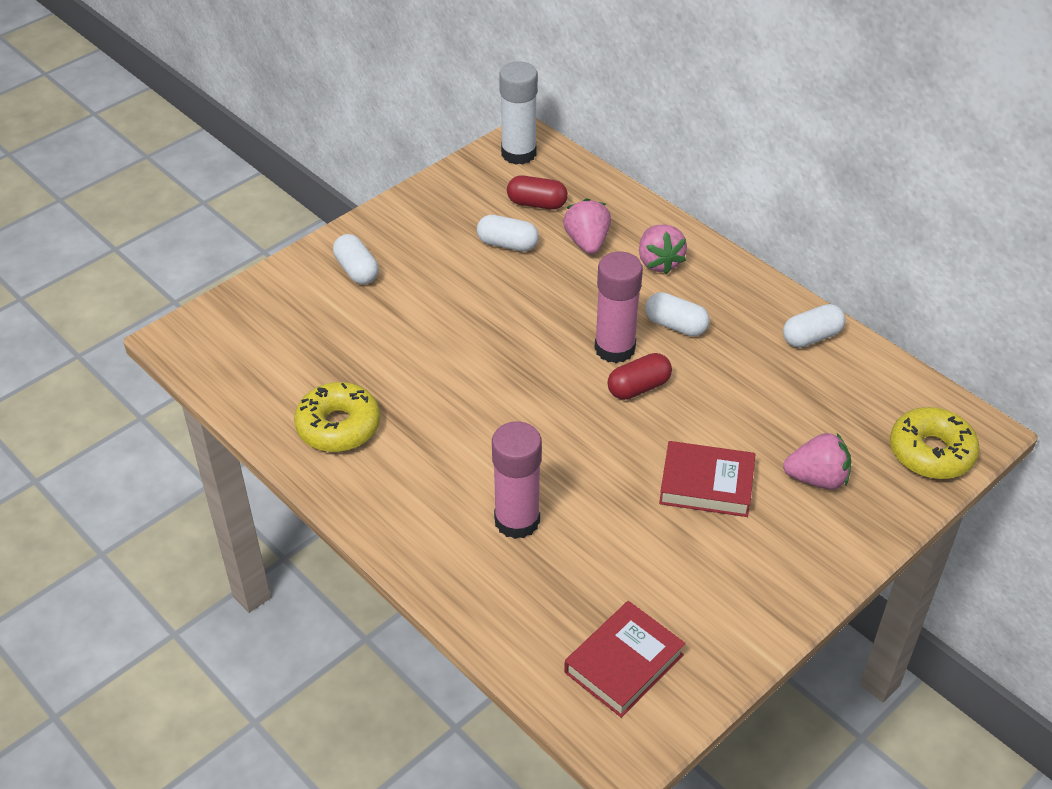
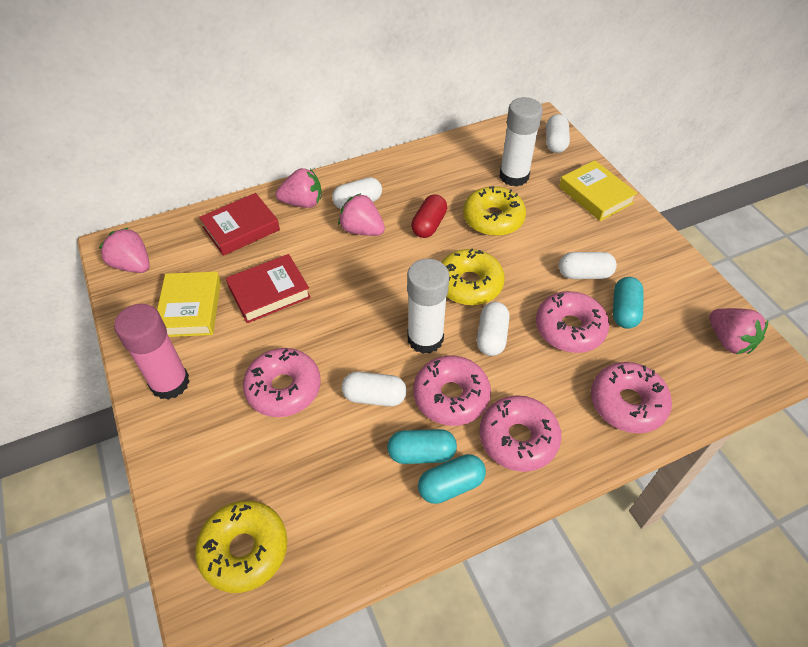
pink donut: 0 -> 5
pink glue stick: 2 -> 1
pink strawberry: 3 -> 4
red capsule: 2 -> 1
turquoise capsule: 0 -> 3
white capsule: 4 -> 5
white glue stick: 1 -> 2
yellow book: 0 -> 2
yellow donut: 2 -> 3

